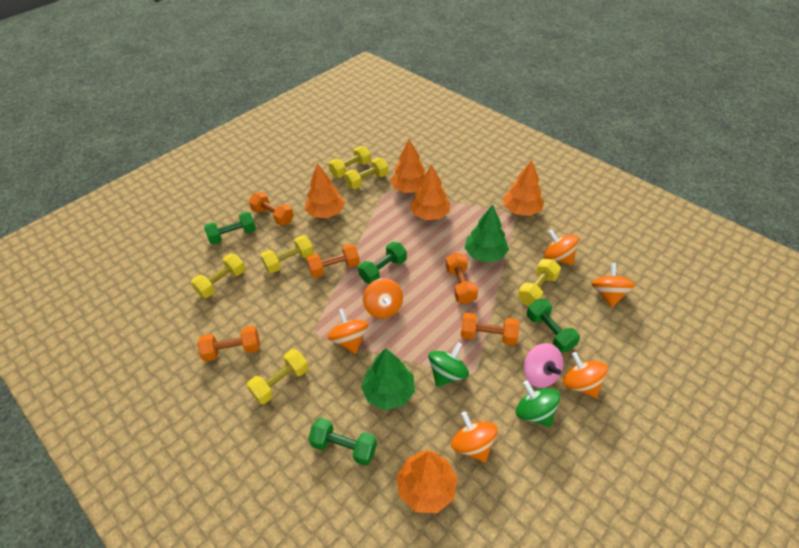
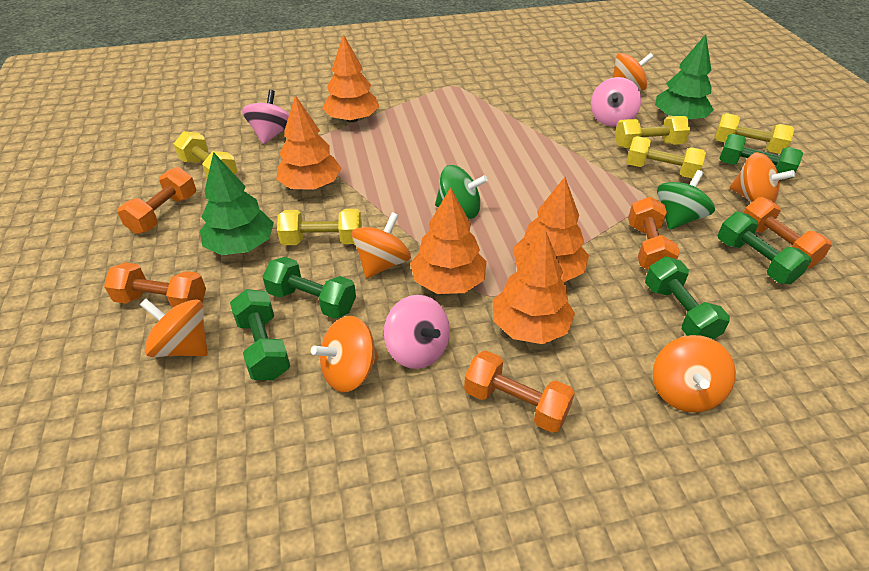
green dumbbell: 4 -> 5
pink spinning top: 1 -> 3
yellow dumbbell: 6 -> 5

